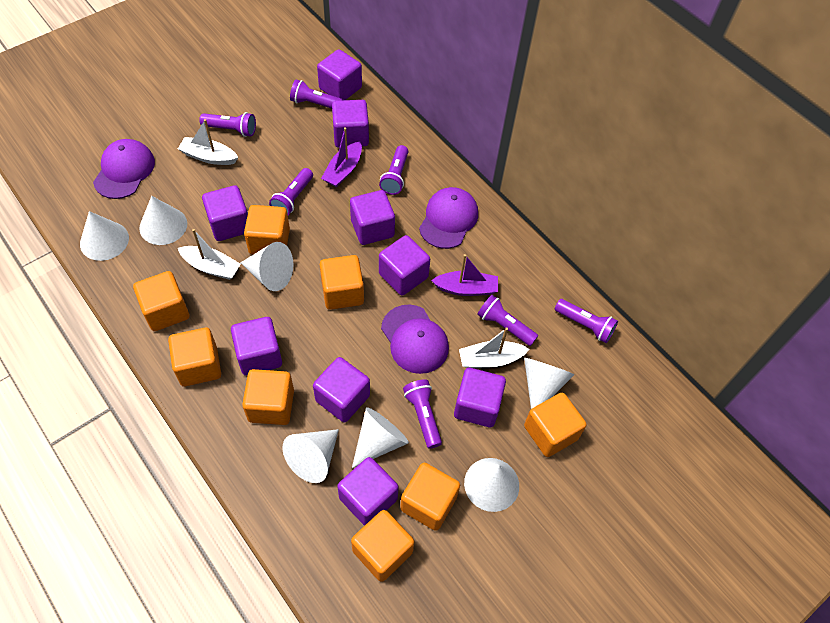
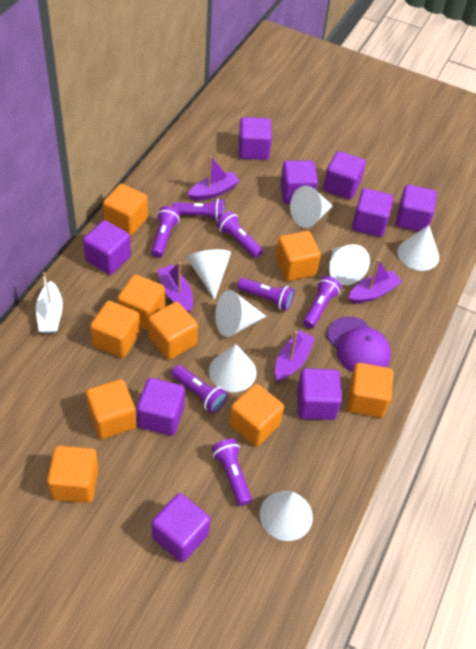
orange cube: 8 -> 9
purple boat: 2 -> 4
purple cap: 3 -> 1
white boat: 3 -> 1

